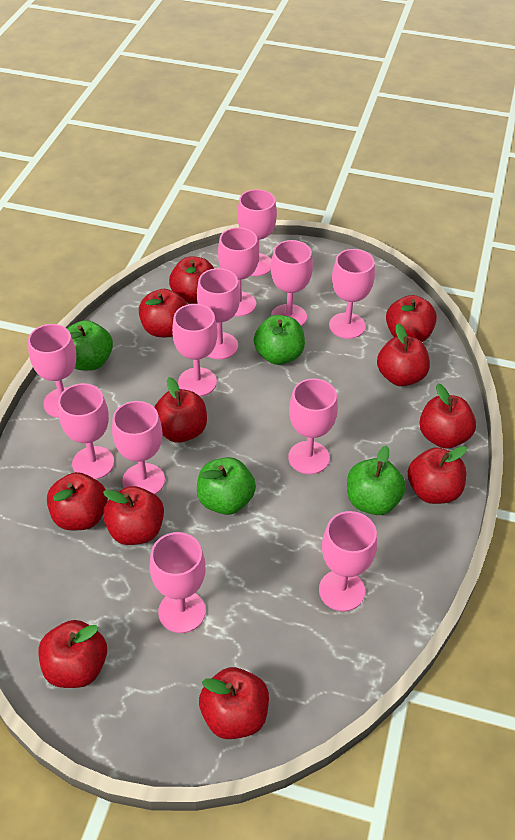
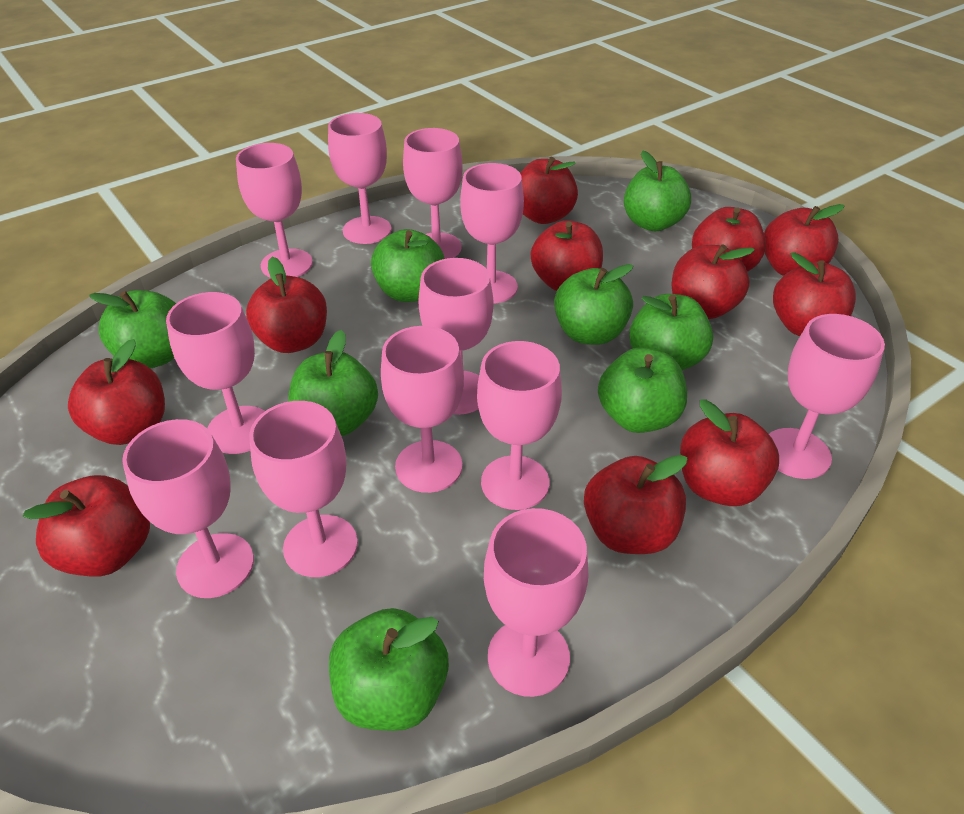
green apple: 4 -> 8

